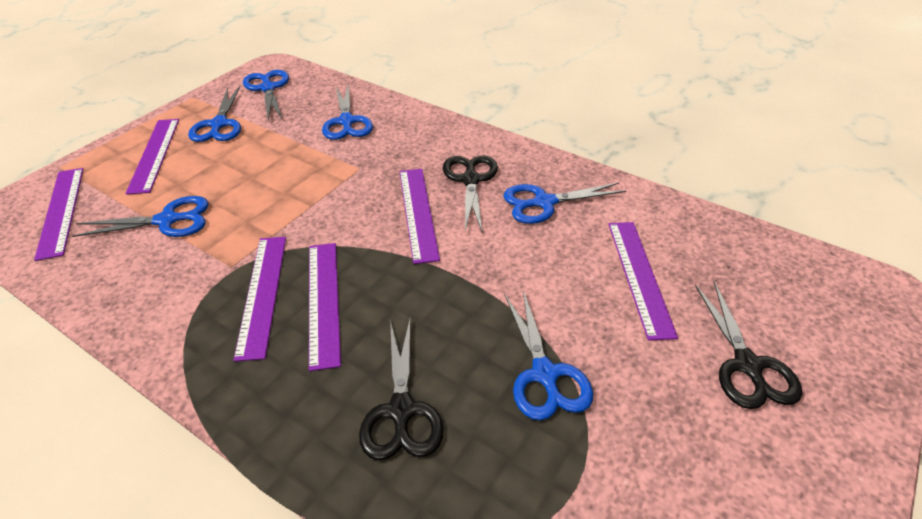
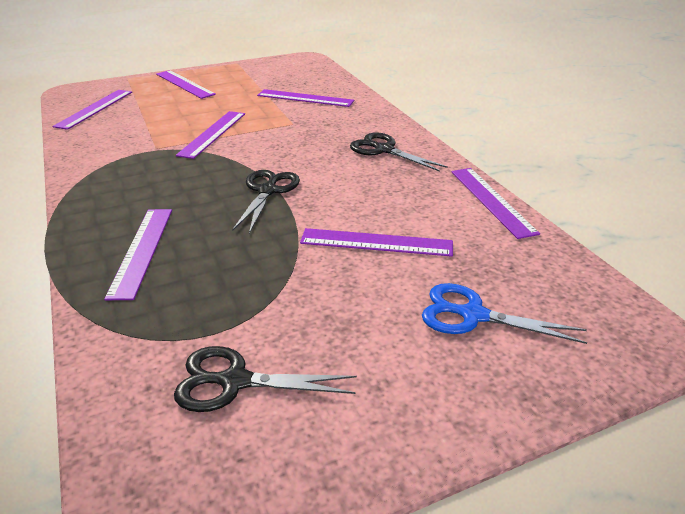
blue scissors: 6 -> 1
purple ruler: 6 -> 7

